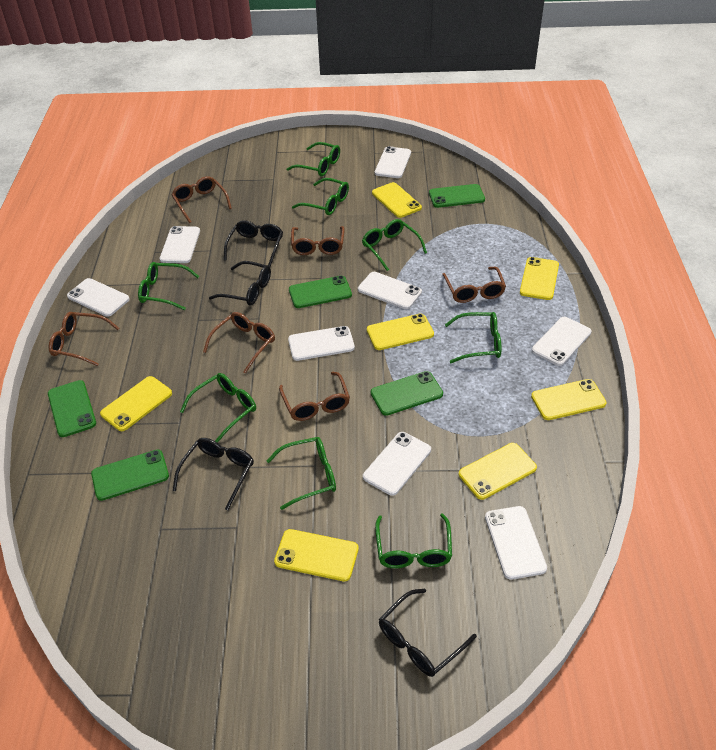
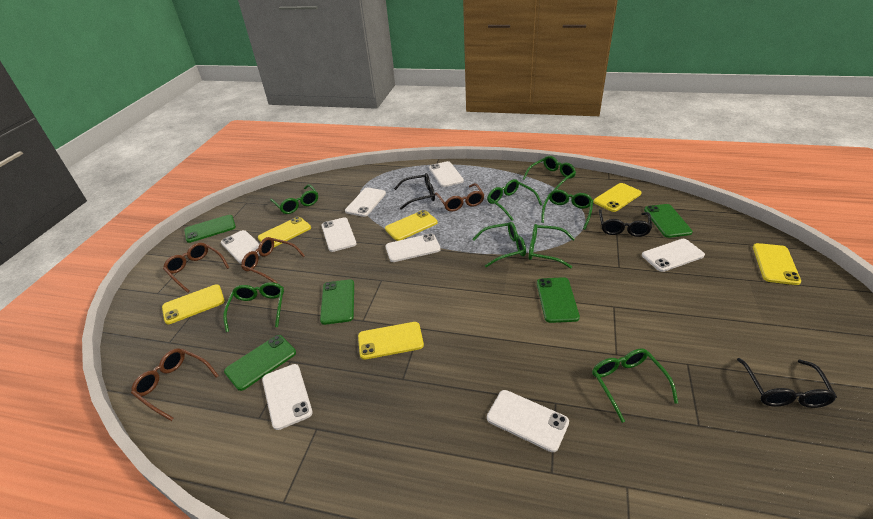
black glasses: 4 -> 3
brown glasses: 6 -> 4
yellow phone: 7 -> 6

